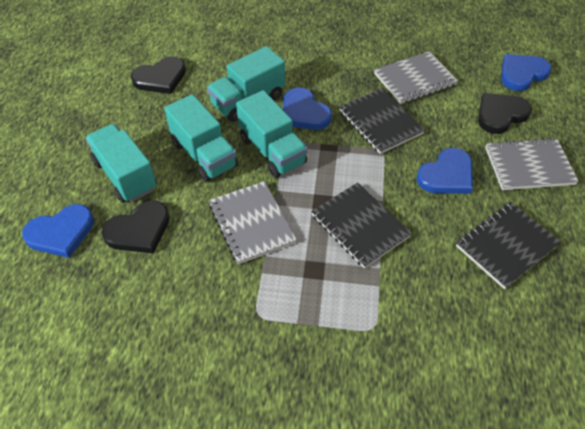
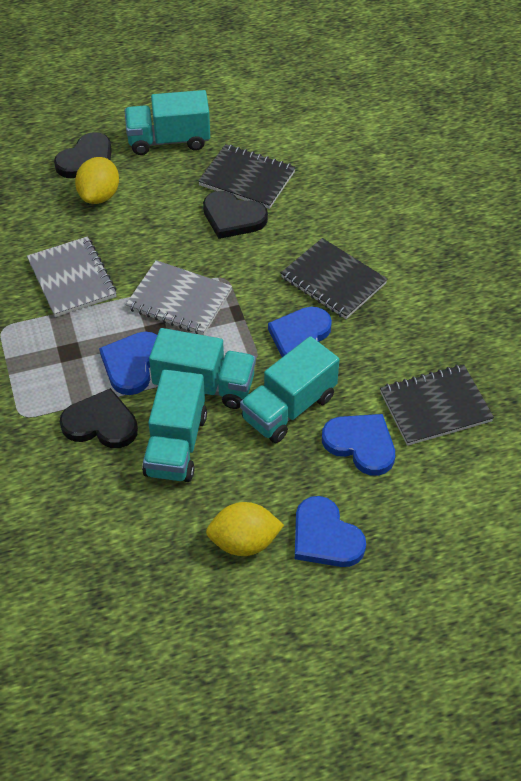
grey notebook: 3 -> 2
yellow lemon: 0 -> 2

